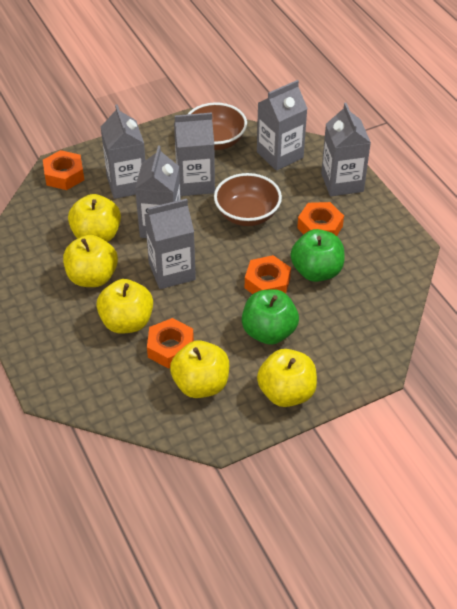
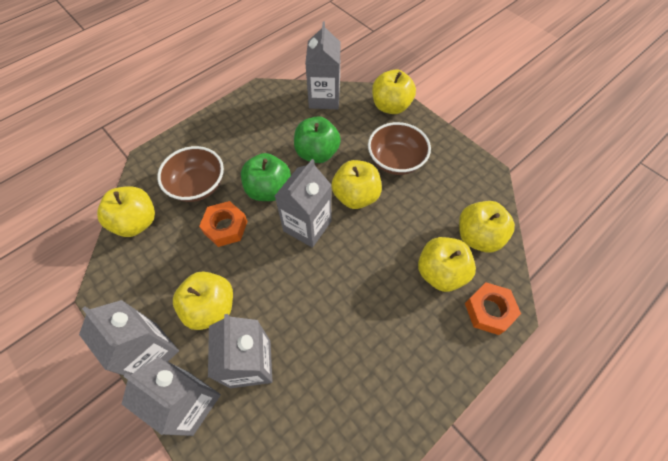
grey carton: 6 -> 5
orange nut: 4 -> 2
yellow apple: 5 -> 6

